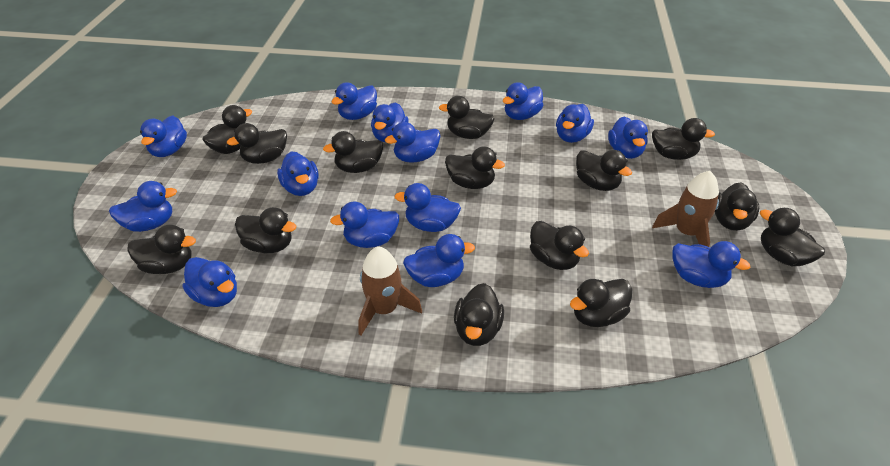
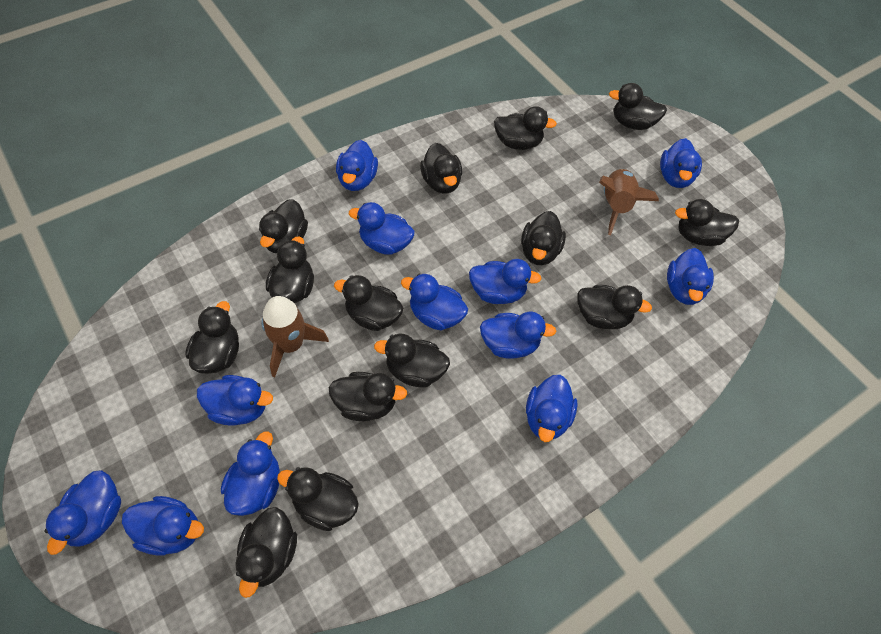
blue duck: 14 -> 12

